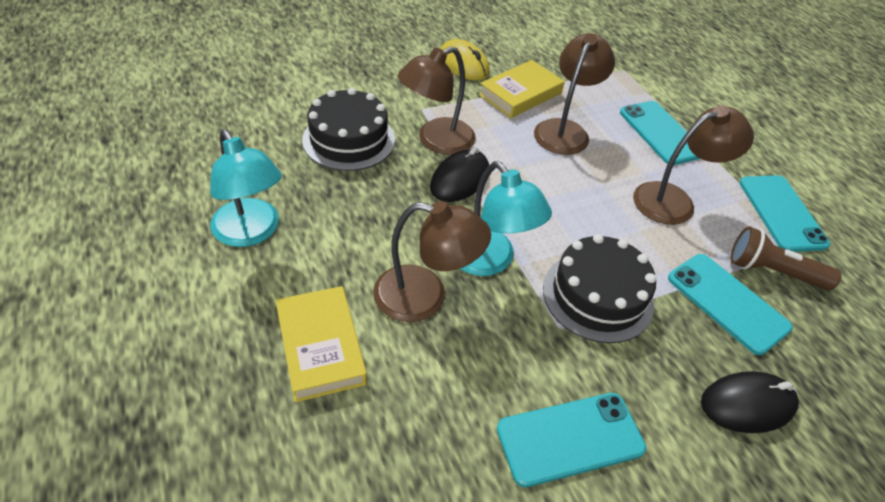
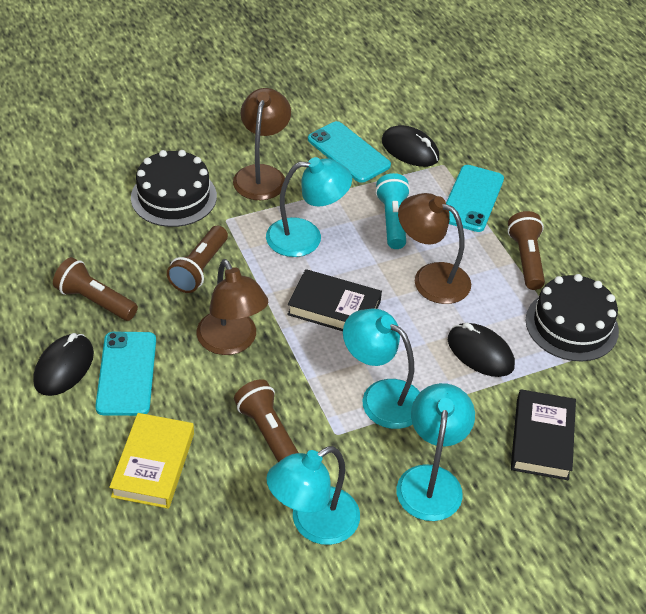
black book: 0 -> 2
black mouse: 2 -> 3
brown flashlight: 1 -> 4
brown lamp: 4 -> 3
turquoise flashlight: 0 -> 1
turquoise lamp: 2 -> 4
turquoise phone: 4 -> 3
yellow book: 2 -> 1
yellow mouse: 1 -> 0

